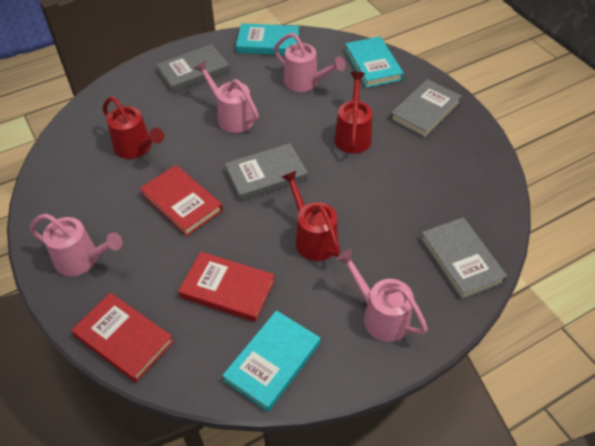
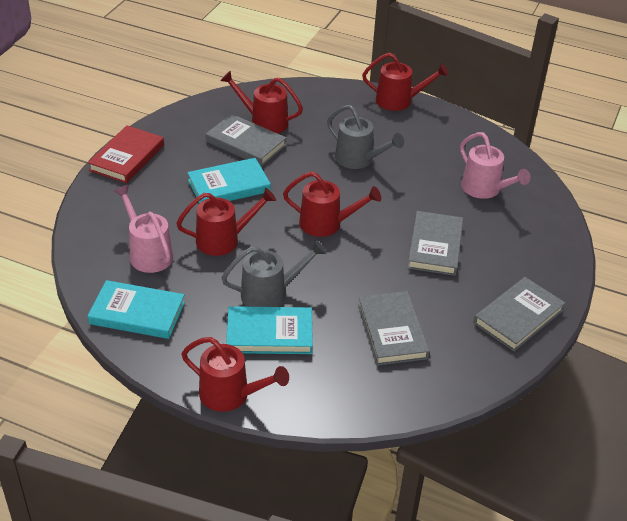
grey watering can: 0 -> 2
pink watering can: 4 -> 2
red book: 3 -> 1
red watering can: 3 -> 5

